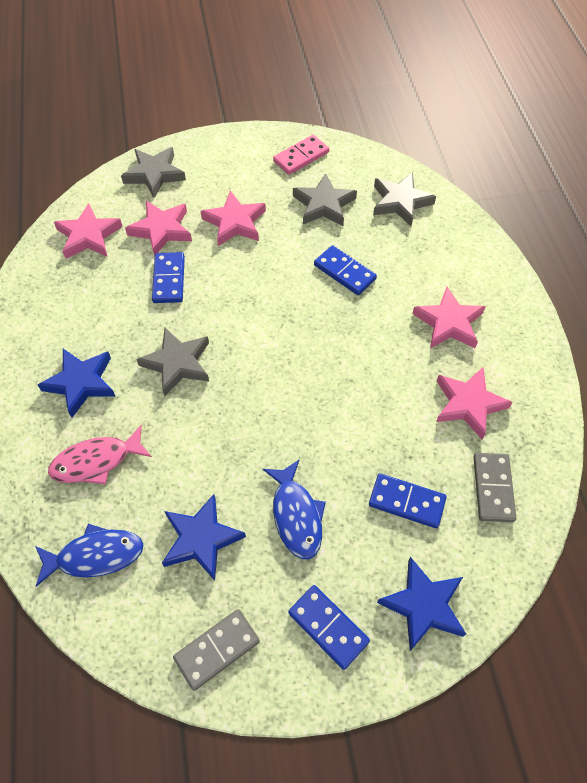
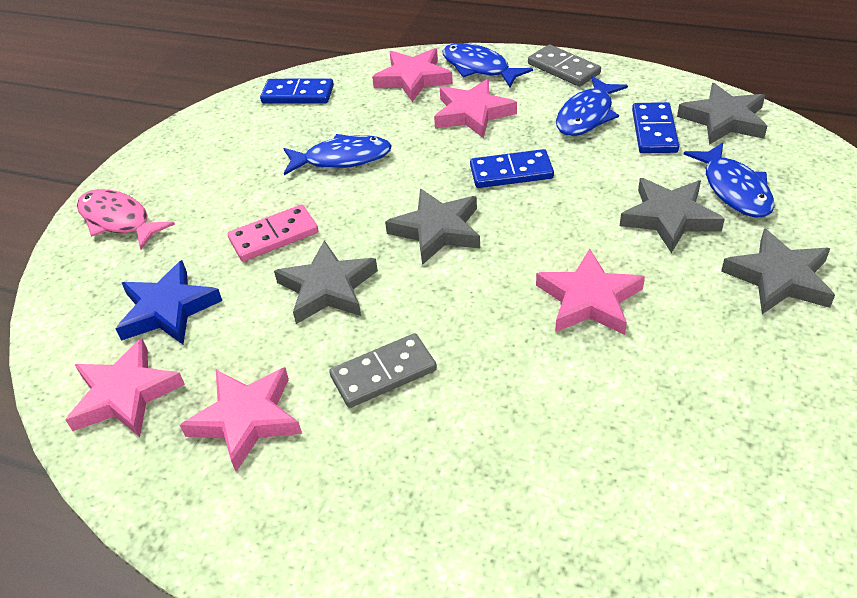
blue domino: 4 -> 3
blue fish: 2 -> 4
blue star: 3 -> 1
grey star: 4 -> 5

